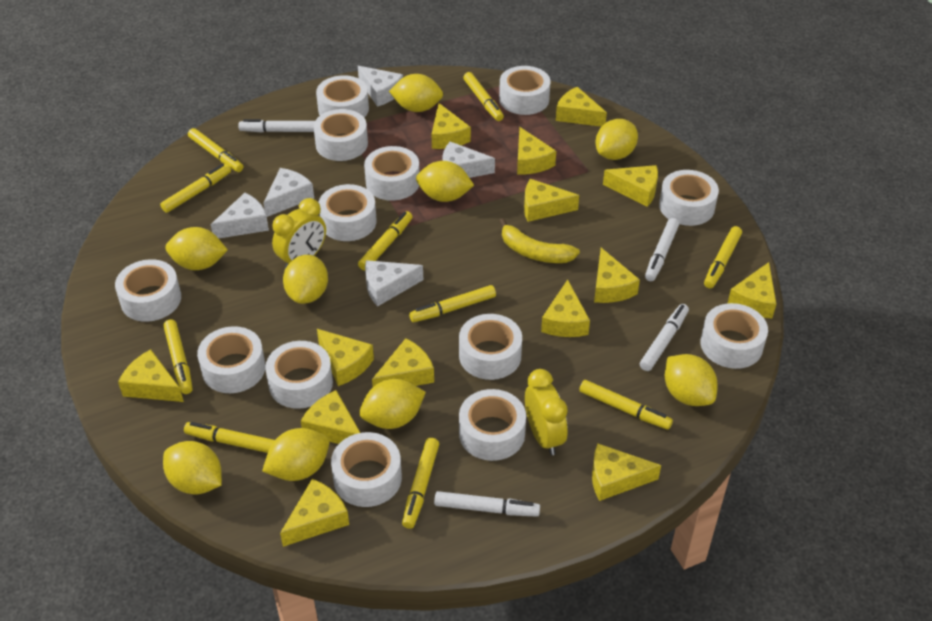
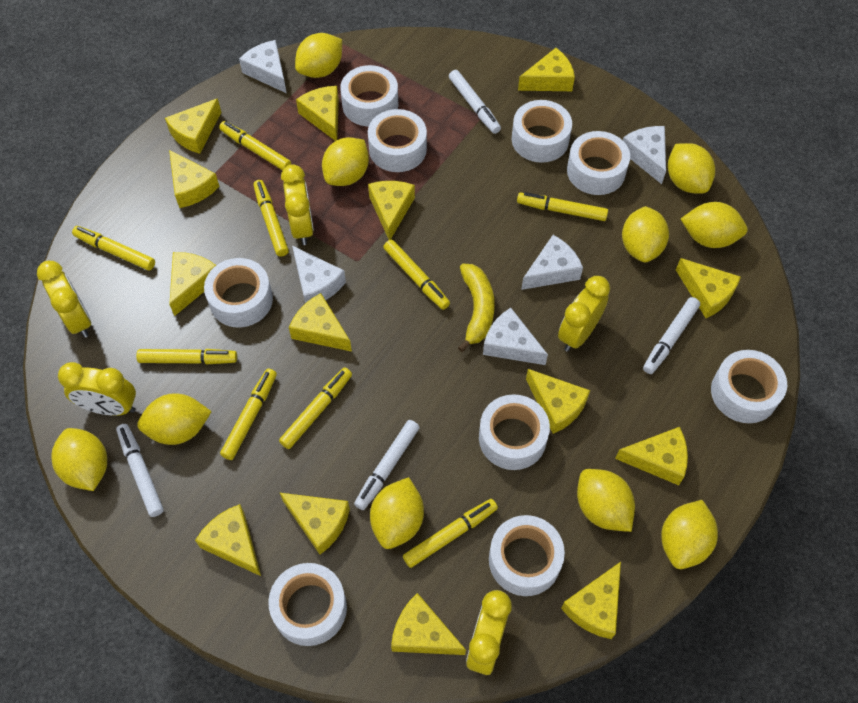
white tape: 13 -> 9
yellow clock: 2 -> 5
yellow lemon: 9 -> 10
yellow marker: 10 -> 9

